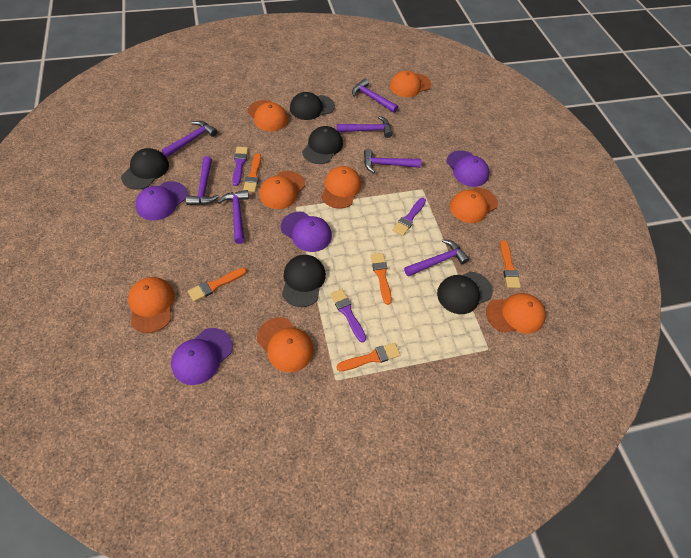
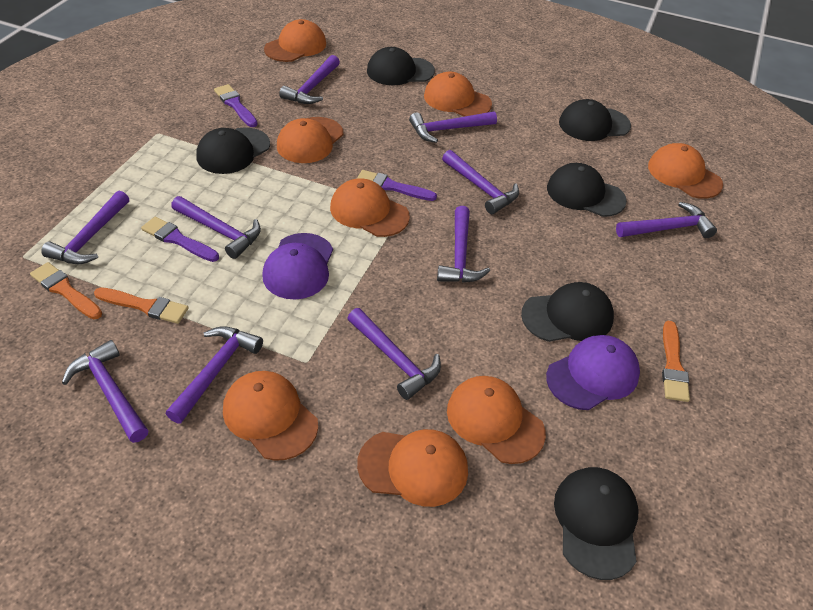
black cap: 5 -> 6
orange brush: 5 -> 3
purple cap: 4 -> 2
purple hammer: 7 -> 10

